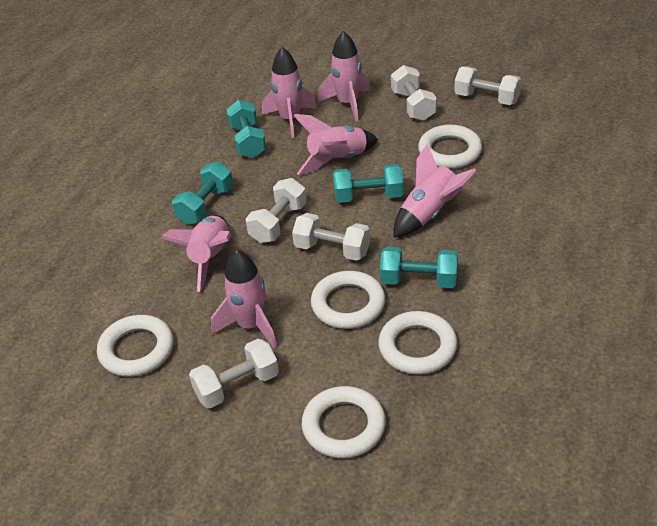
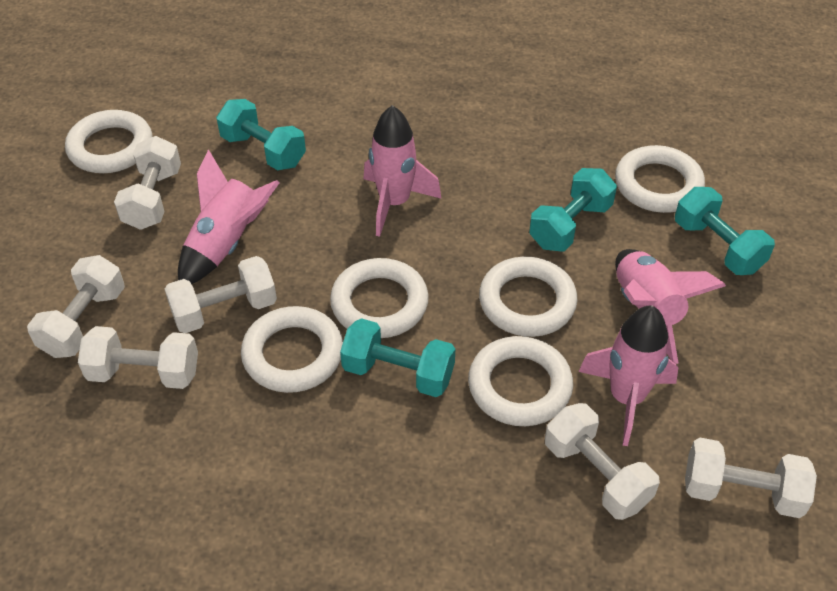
pink rocket: 6 -> 4
white dumbbell: 5 -> 6
white ring: 5 -> 6

